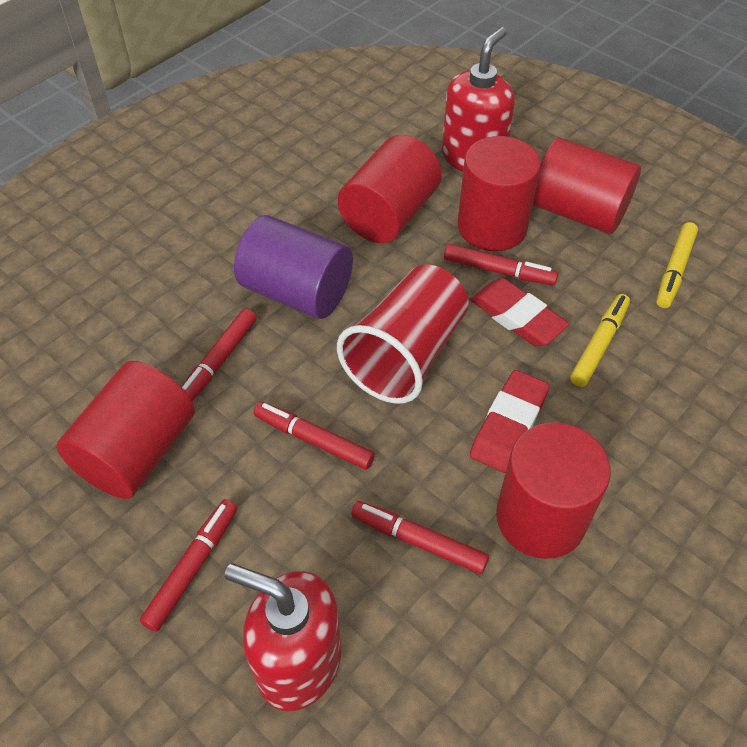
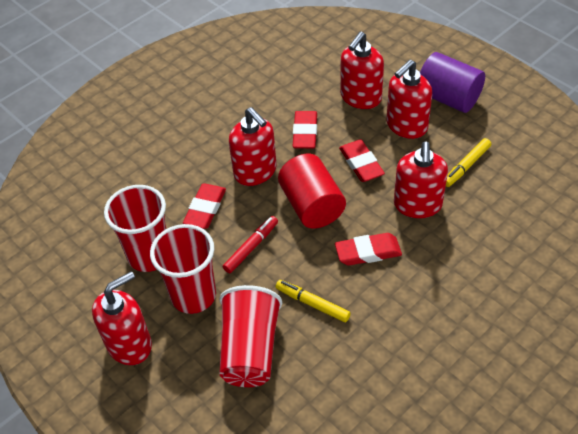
red cup: 1 -> 3
red cylinder: 5 -> 1
red eraser: 2 -> 4
red marker: 5 -> 1
red soap dispenser: 2 -> 5

